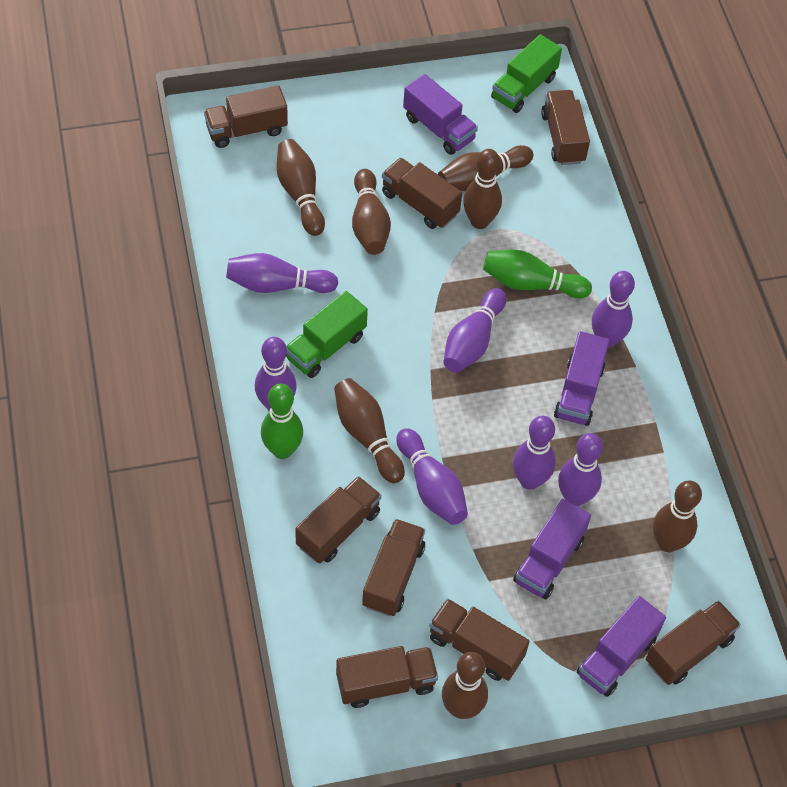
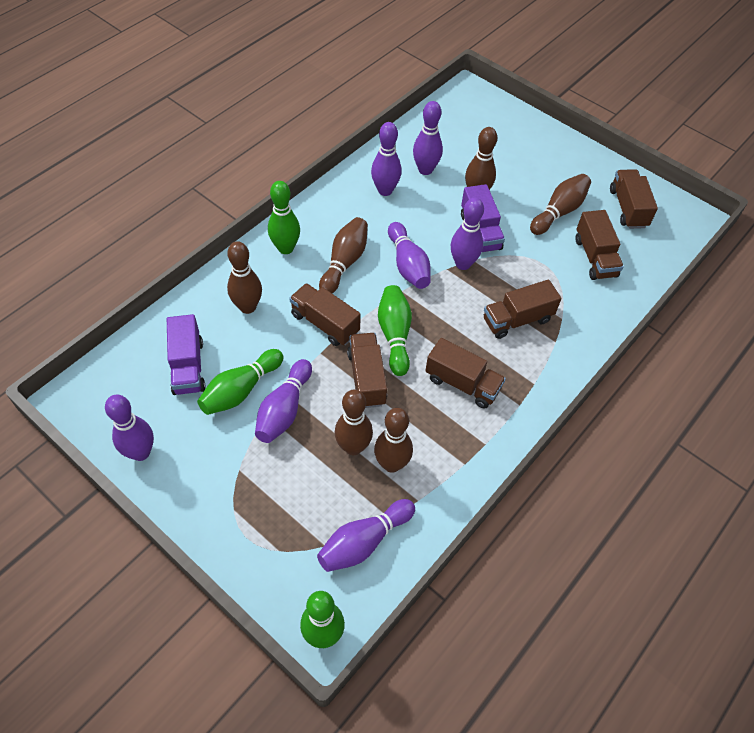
brown bowling pin: 7 -> 6
brown truck: 8 -> 6
green bowling pin: 2 -> 4
green truck: 2 -> 0
purple truck: 4 -> 2

